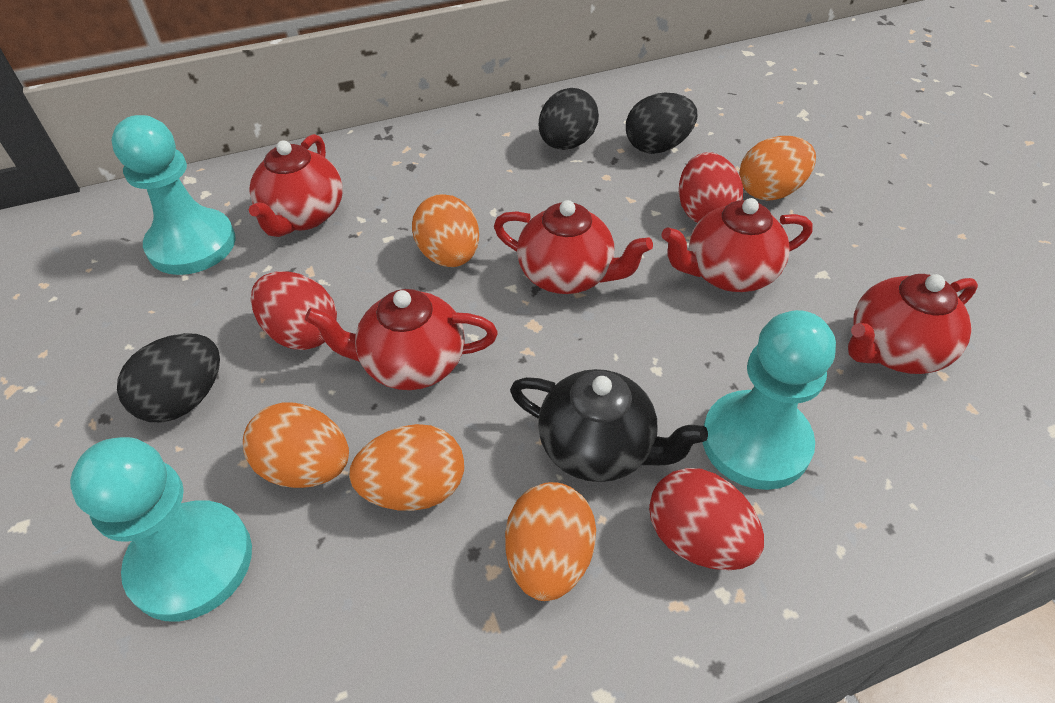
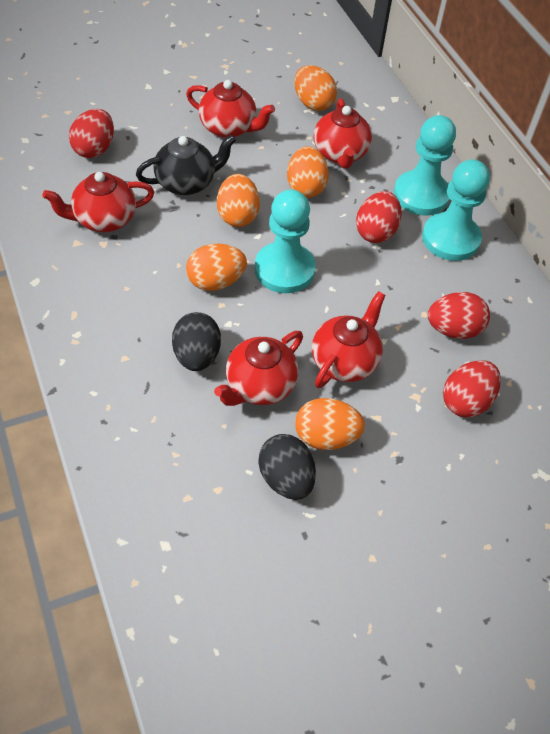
black egg: 3 -> 2
red egg: 3 -> 4

